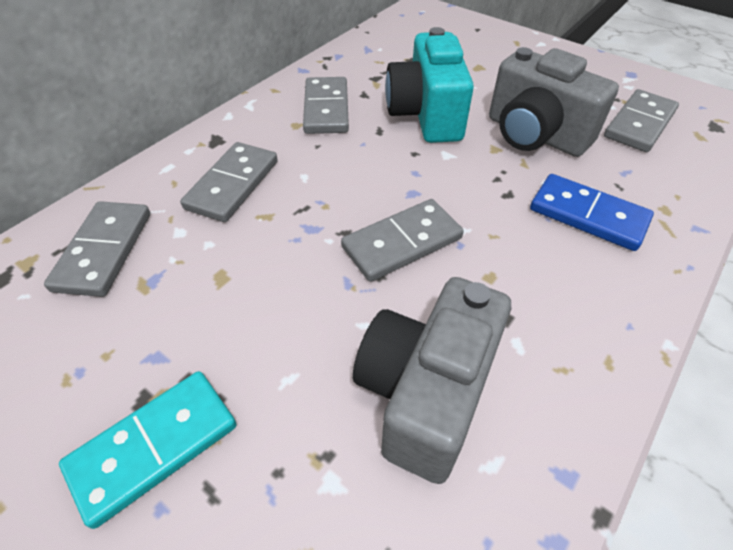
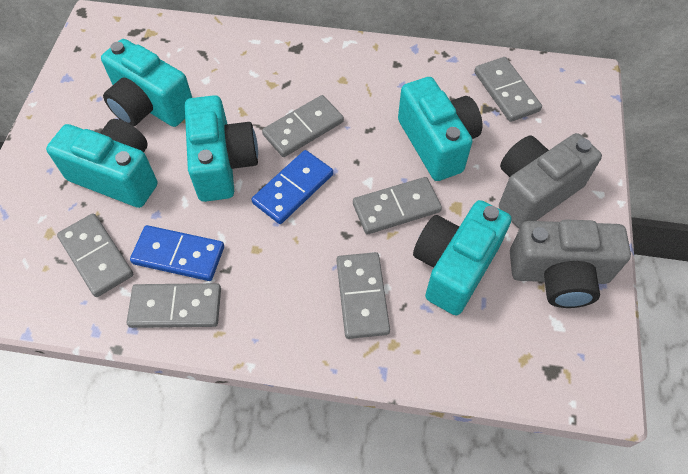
blue domino: 1 -> 2
grey domino: 5 -> 6
turquoise camera: 1 -> 5
turquoise domino: 1 -> 0

